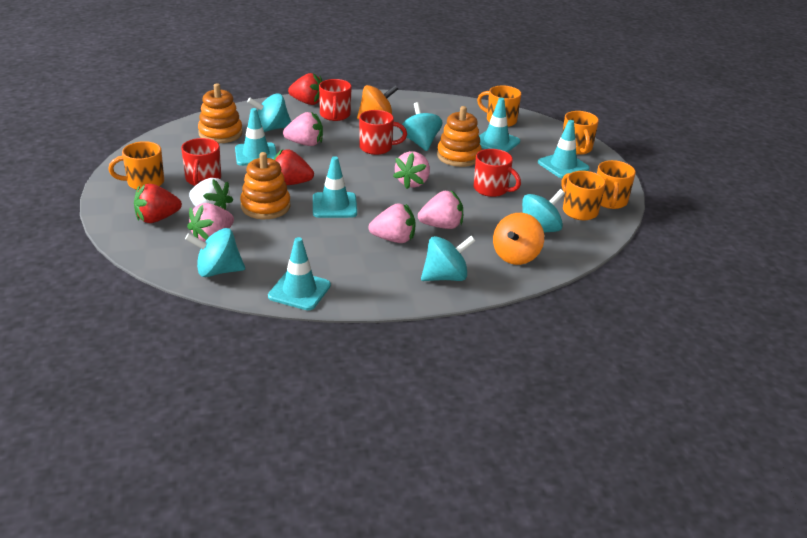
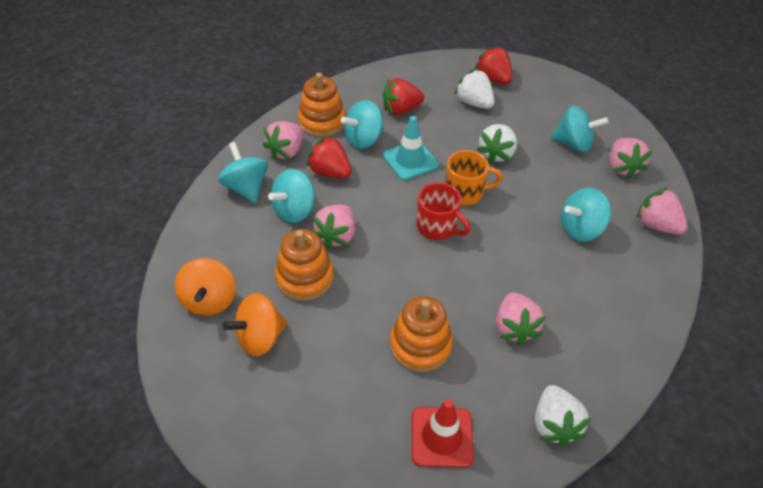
orange mug: 5 -> 1
red mug: 4 -> 1
red traffic cone: 0 -> 1
turquoise traffic cone: 5 -> 1
white strawberry: 1 -> 3

